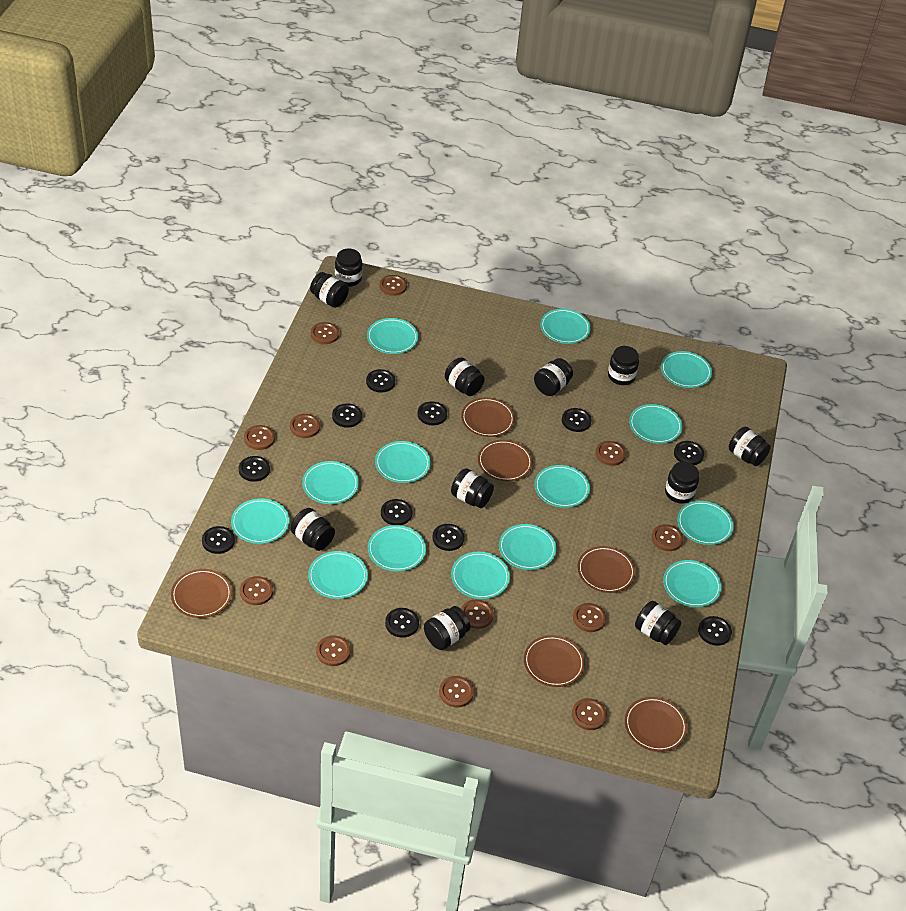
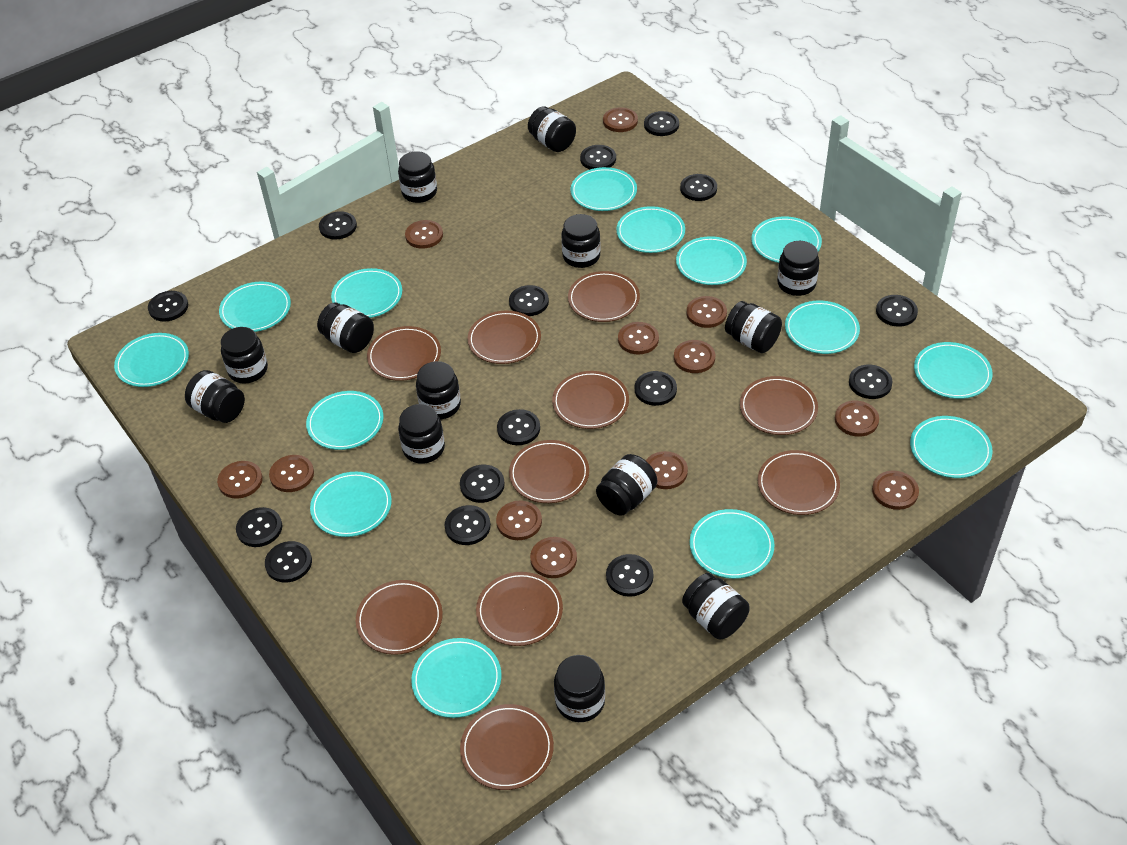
black button: 11 -> 15
black jar: 11 -> 13
brown plate: 6 -> 10

